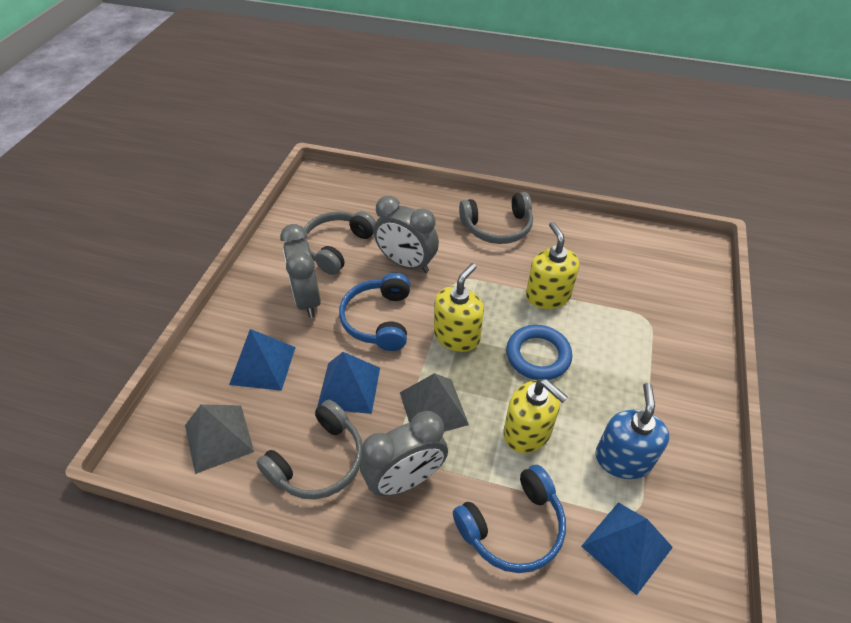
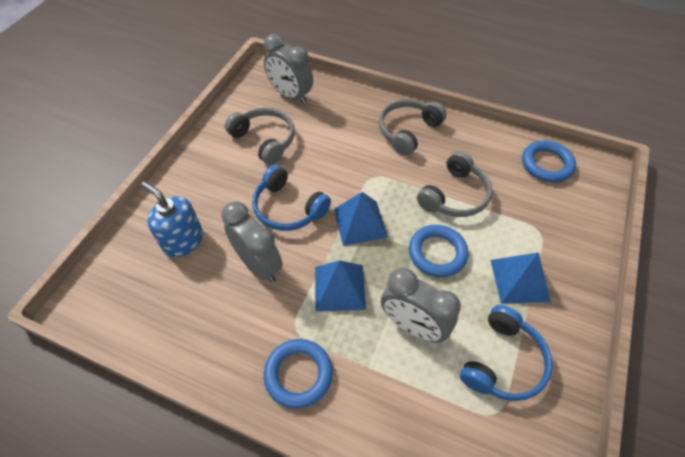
blue ring: 1 -> 3
grey pyramid: 2 -> 0
yellow soap dispenser: 3 -> 0

